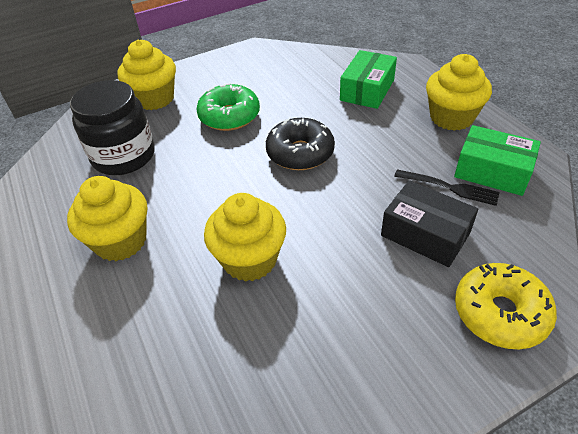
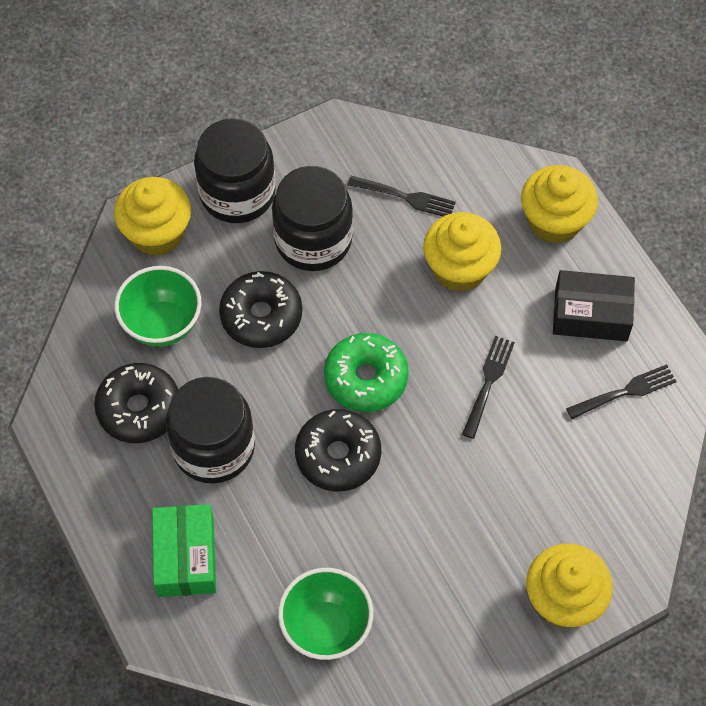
black donut: 1 -> 3
black fork: 1 -> 3
black jar: 1 -> 3
green bowl: 0 -> 2
green box: 2 -> 1
yellow donut: 1 -> 0

